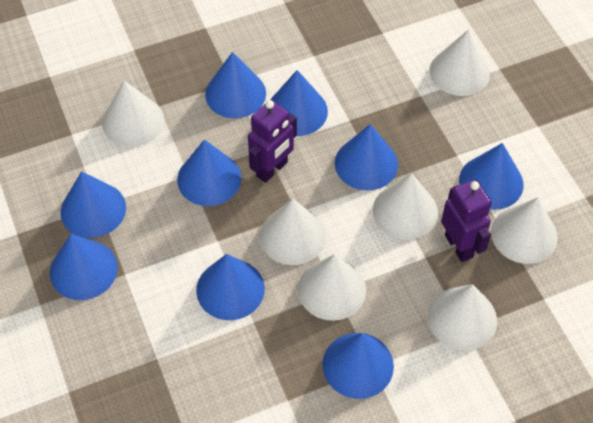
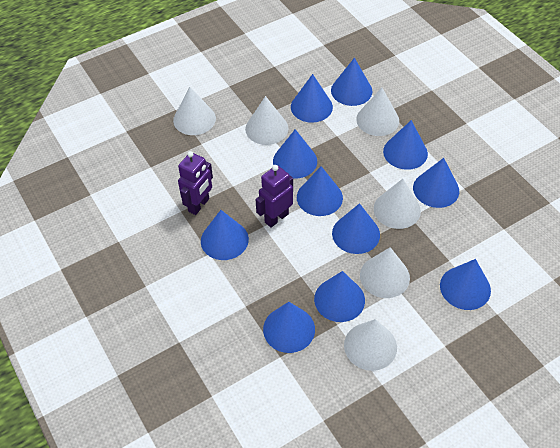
blue cone: 9 -> 11
white cone: 7 -> 6

